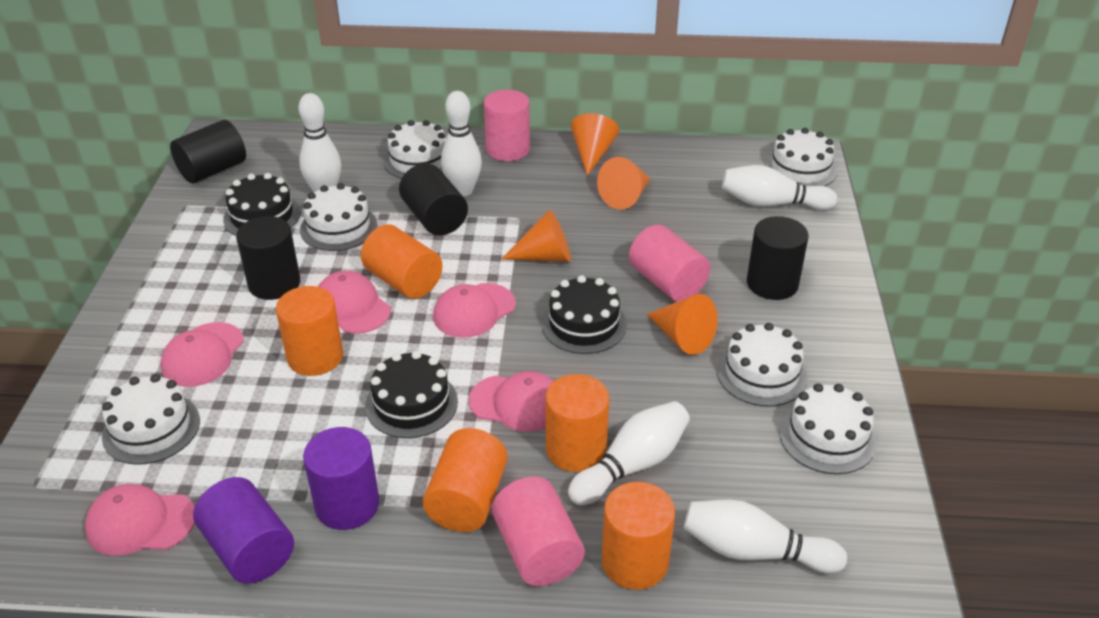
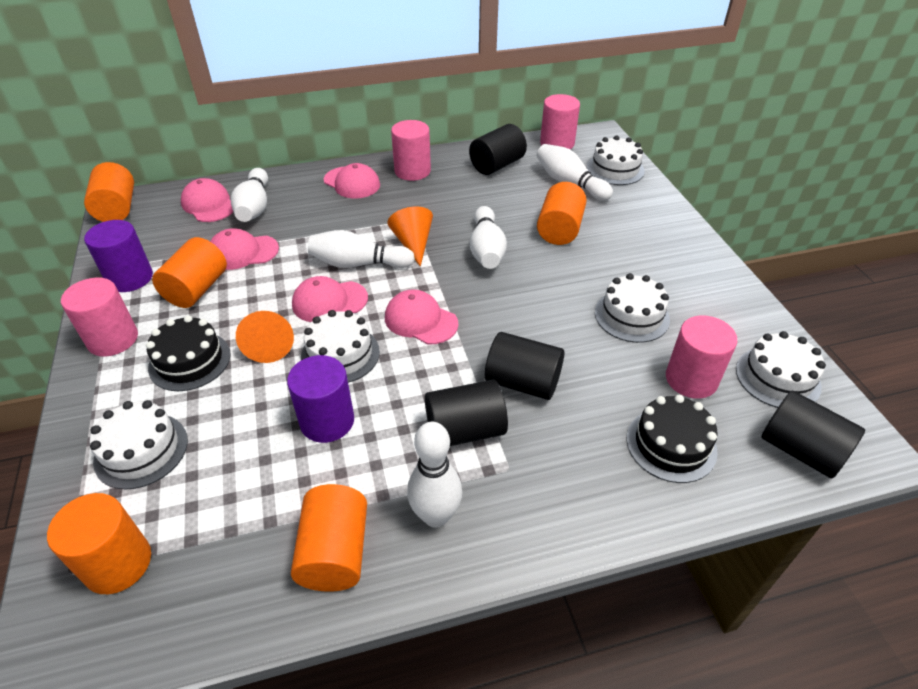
black cake: 3 -> 2
orange cone: 4 -> 2
pink cylinder: 3 -> 4
white cake: 6 -> 5

